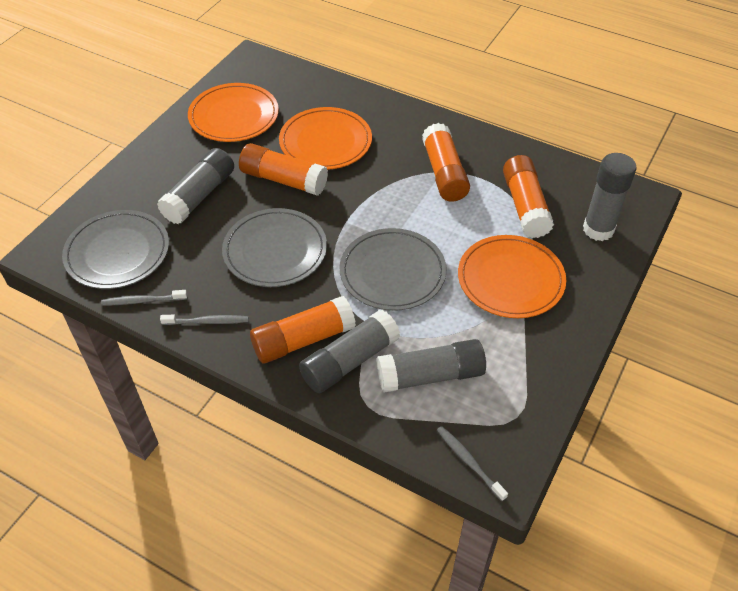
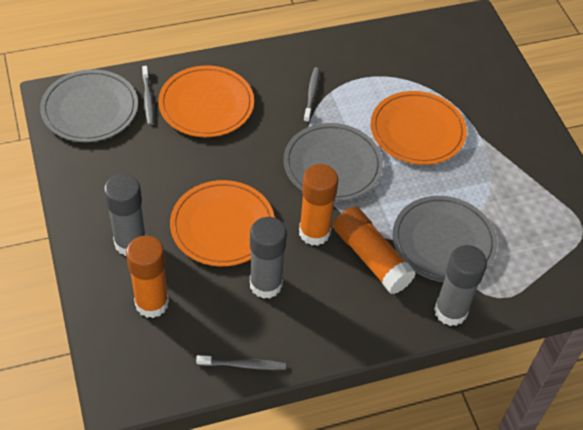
grey glue stick: 4 -> 3
orange glue stick: 4 -> 3

